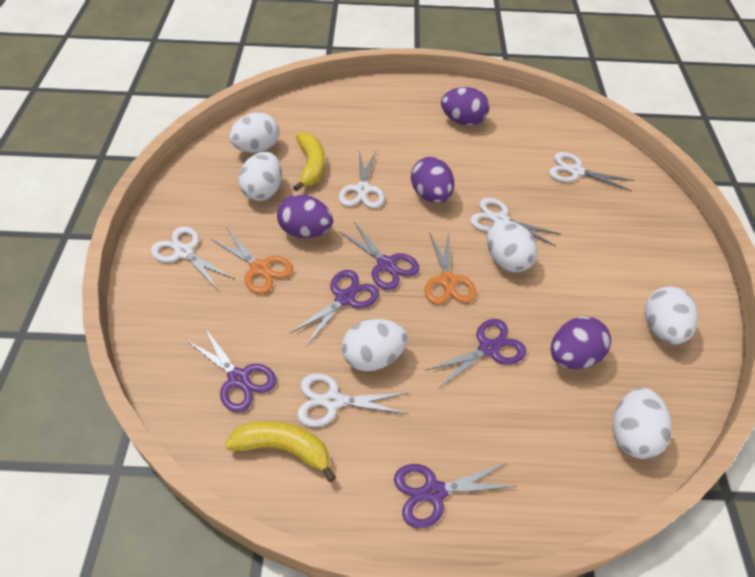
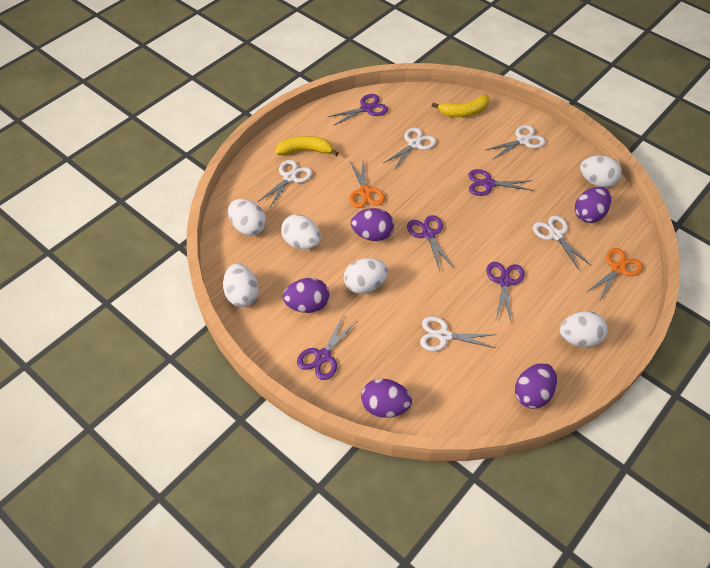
purple egg: 4 -> 5

